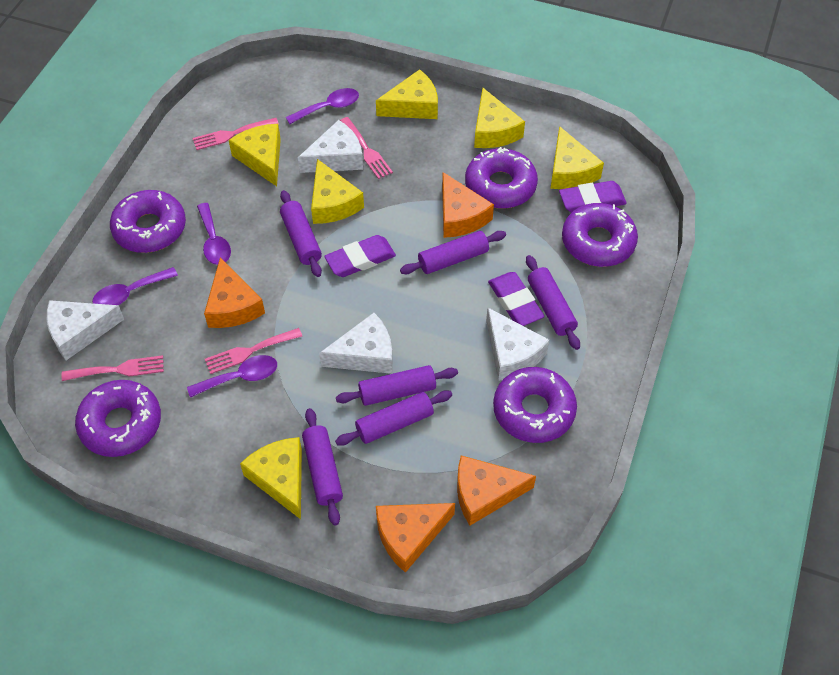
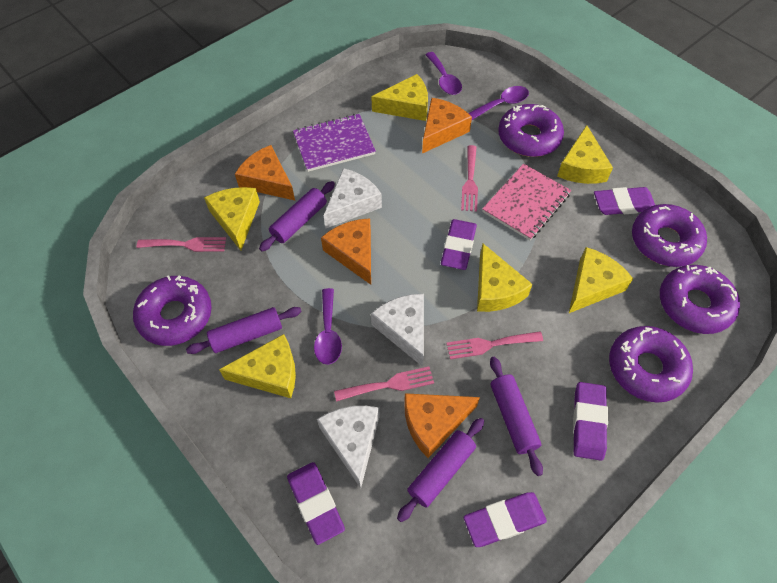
pink notebook: 0 -> 1
purple eraser: 3 -> 5
purple notebook: 0 -> 1
purple rolling pin: 6 -> 4
purple spoon: 4 -> 3
white cheese: 4 -> 3

